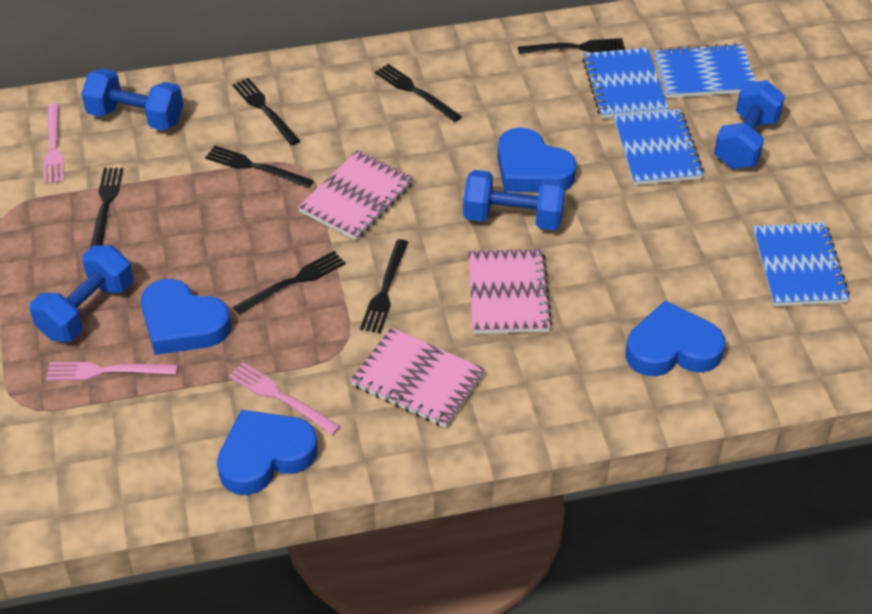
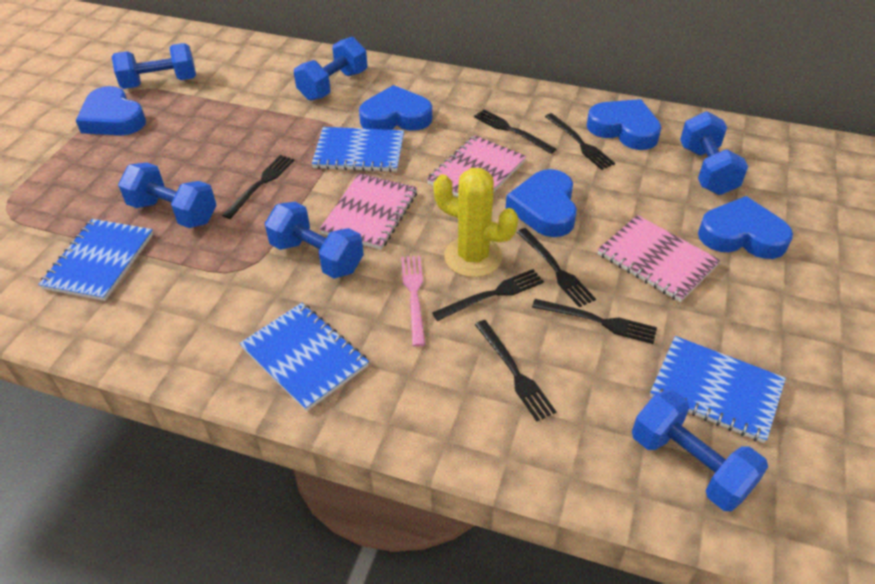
blue dumbbell: 4 -> 6
blue heart: 4 -> 5
pink fork: 3 -> 1
yellow cactus: 0 -> 1

